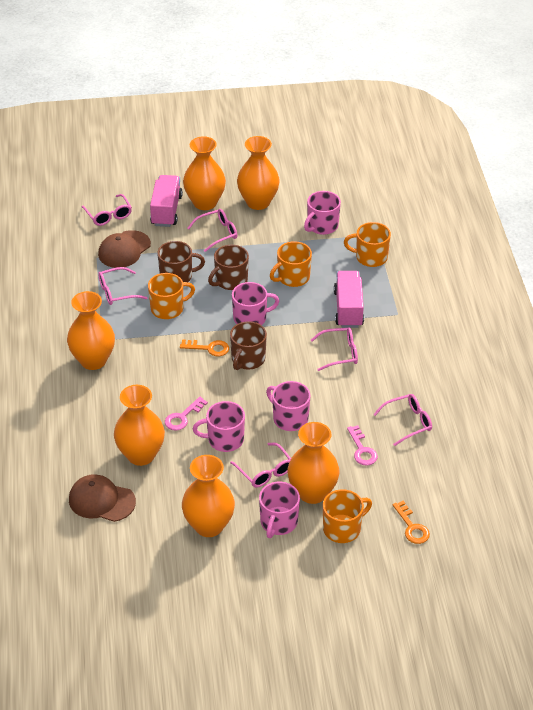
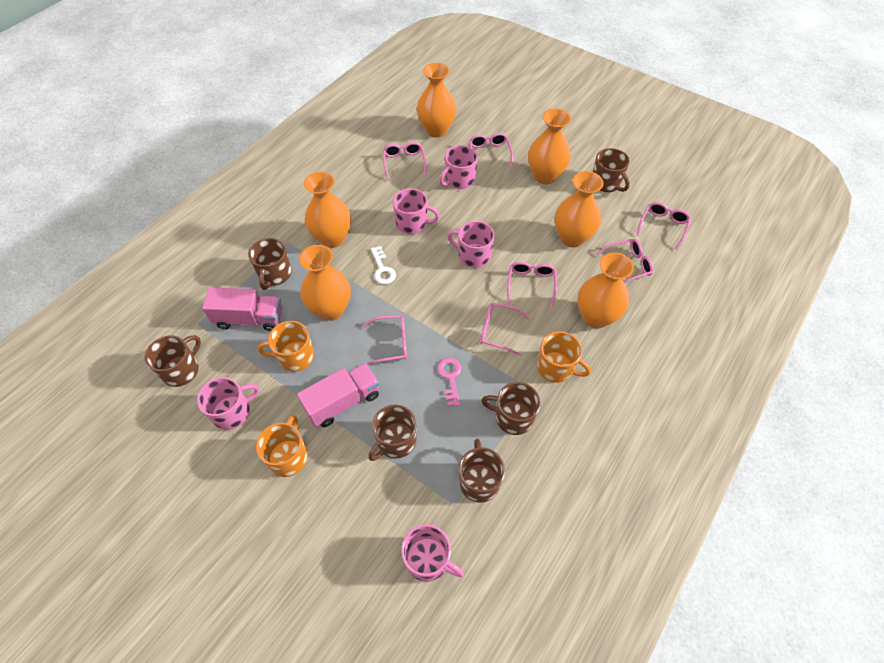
brown cap: 2 -> 0
brown mug: 3 -> 6
orange key: 2 -> 0
orange mug: 4 -> 3
pink glasses: 6 -> 7
pink key: 2 -> 1
white key: 0 -> 1

